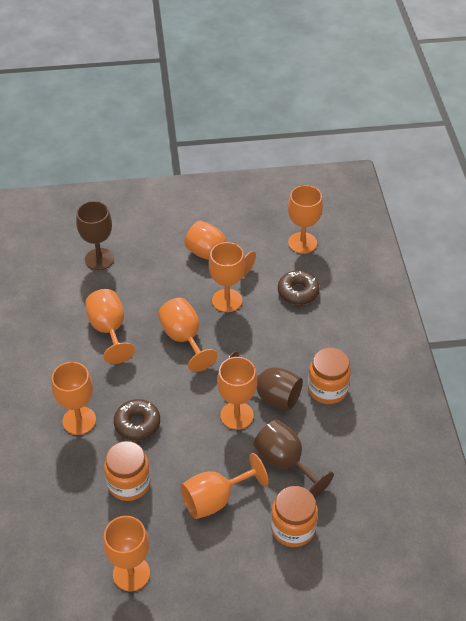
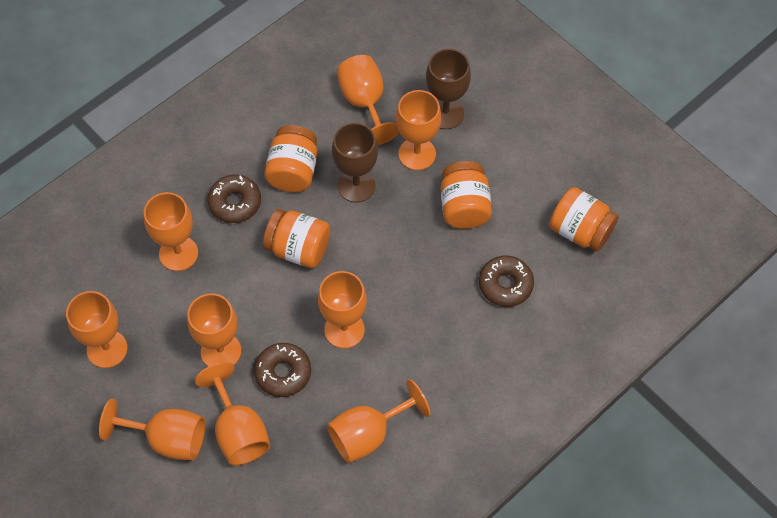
brown donut: 2 -> 3
brown goblet: 3 -> 2
orange jar: 3 -> 4

